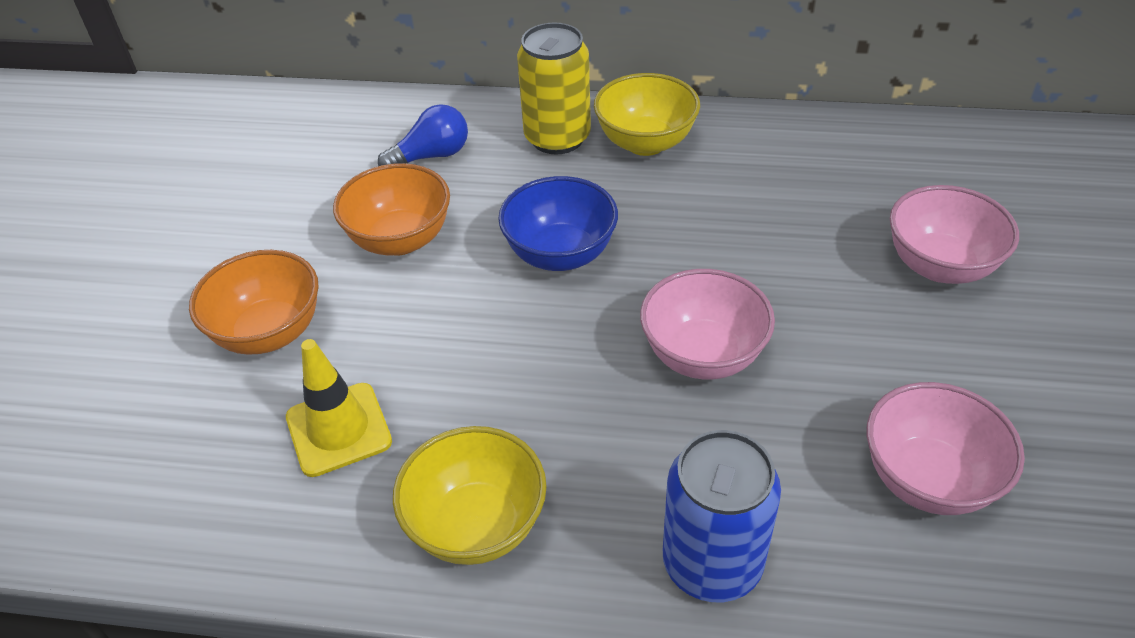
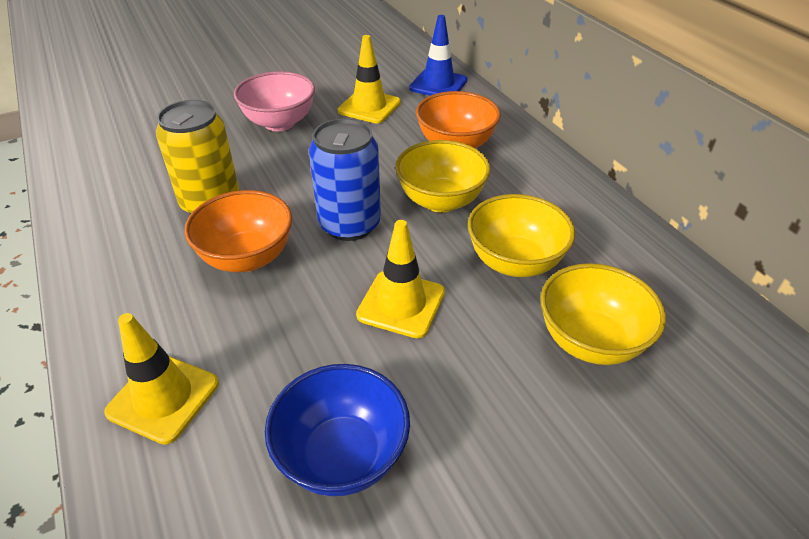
blue light bulb: 1 -> 0
blue traffic cone: 0 -> 1
pink bowl: 3 -> 1
yellow bowl: 2 -> 3
yellow traffic cone: 1 -> 3

